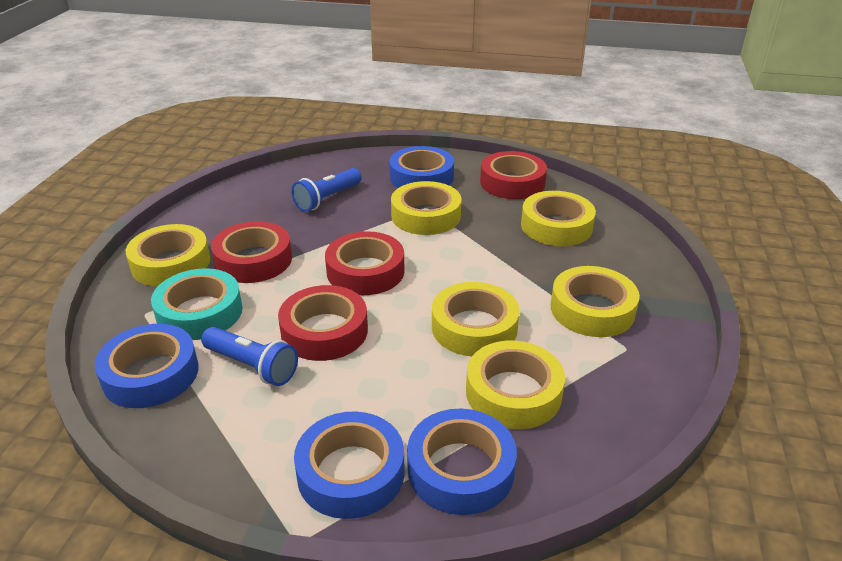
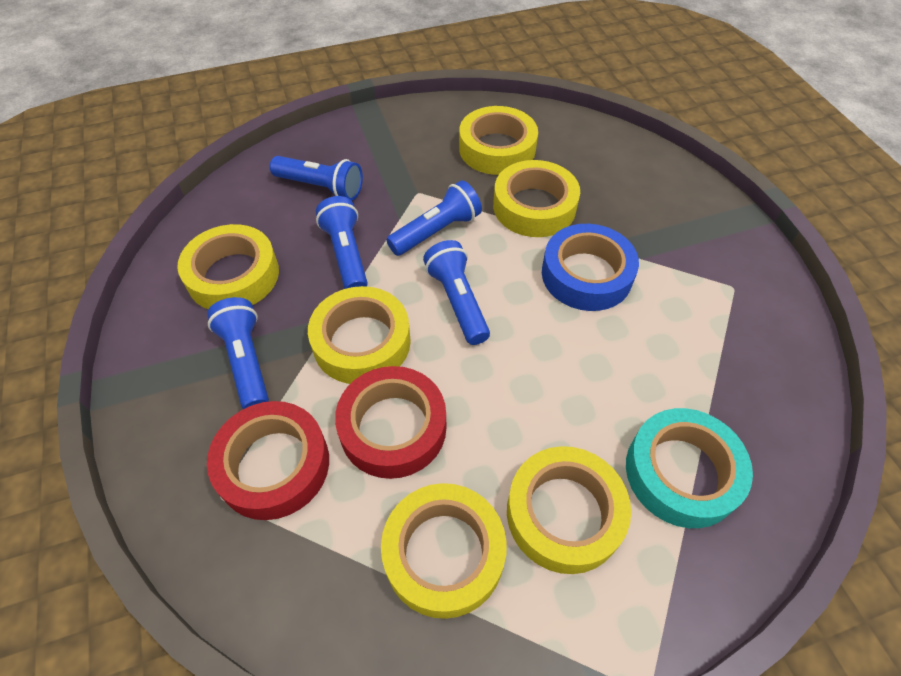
blue flashlight: 2 -> 5
blue tape: 4 -> 1
red tape: 4 -> 2

